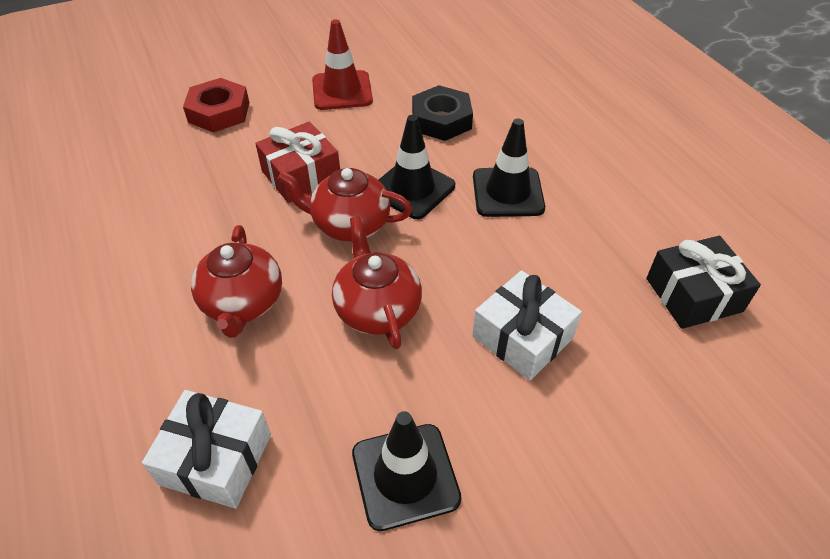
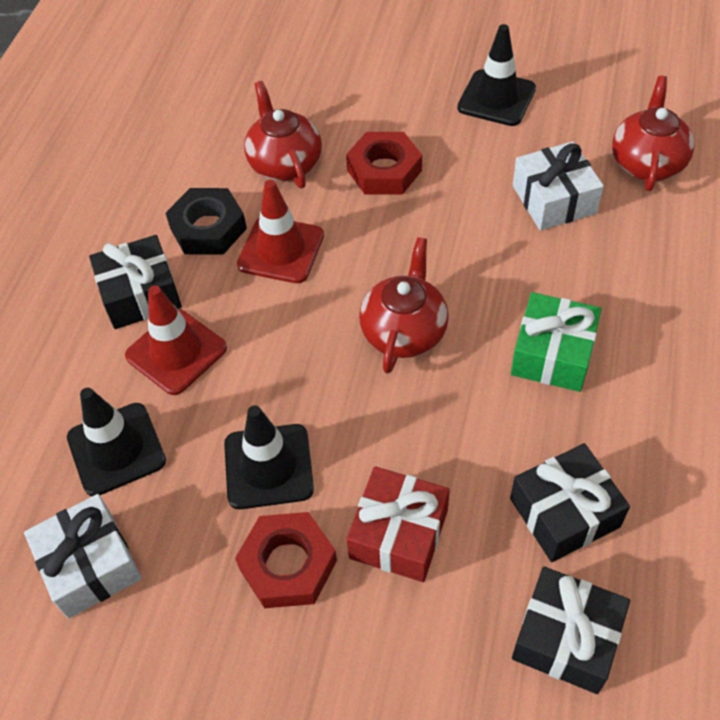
black gift: 1 -> 3
green gift: 0 -> 1
red nut: 1 -> 2
red traffic cone: 1 -> 2

